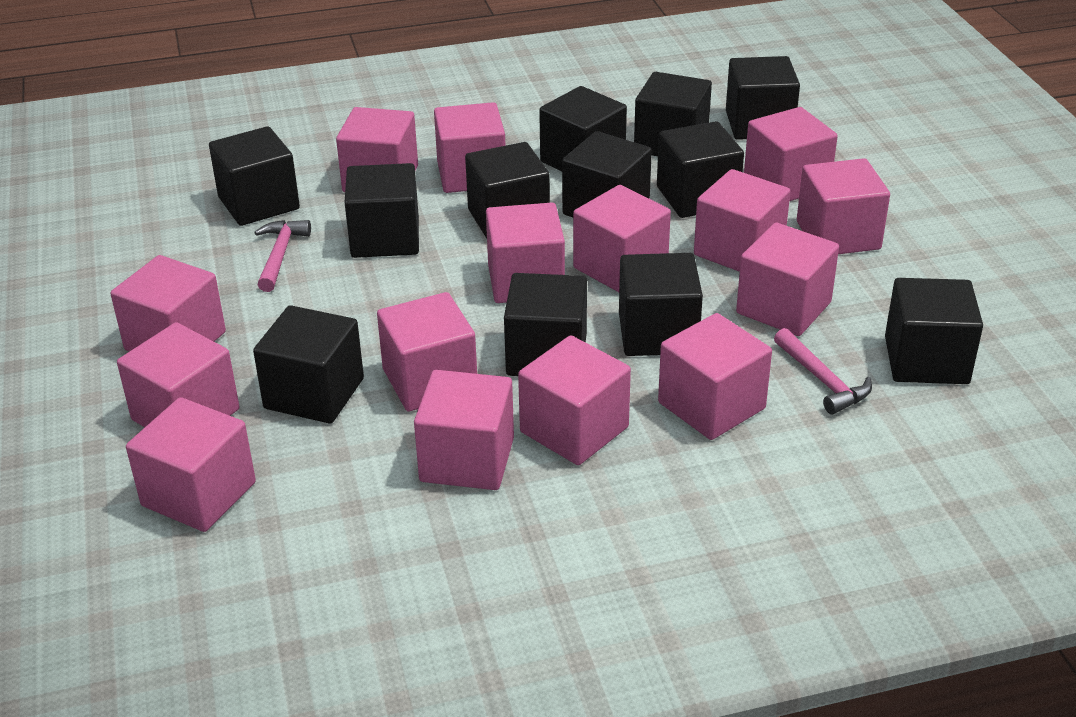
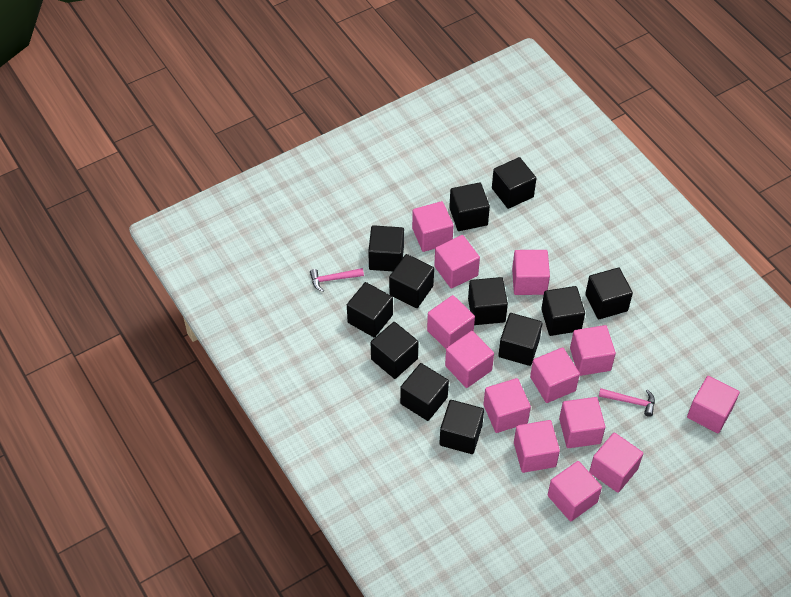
pink cube: 15 -> 13

